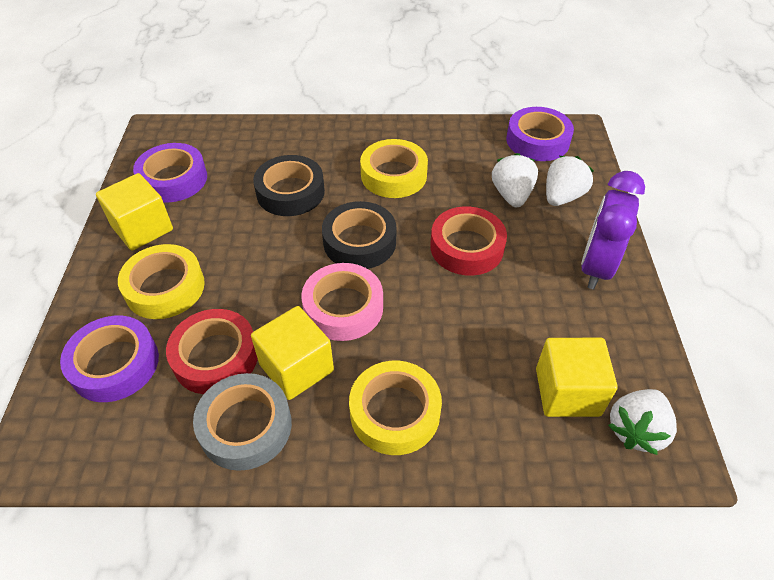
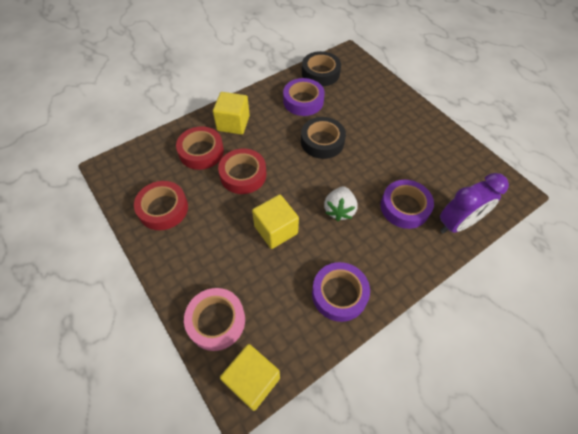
grey tape: 1 -> 0
red tape: 2 -> 3
white strawberry: 3 -> 1
yellow tape: 3 -> 0

